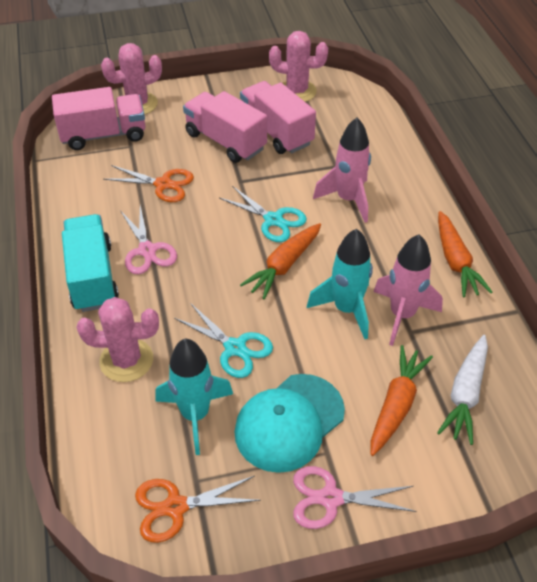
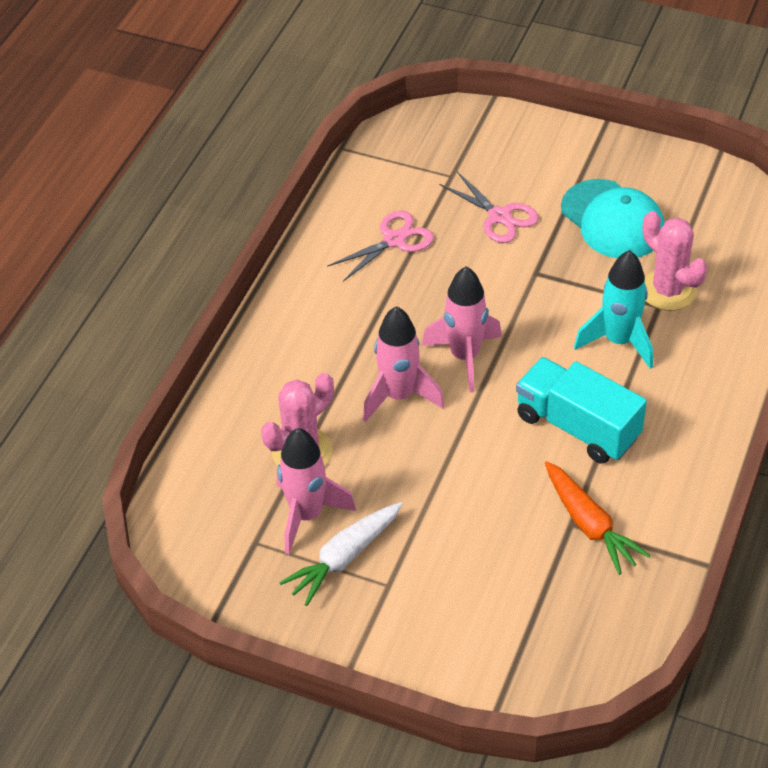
orange carrot: 3 -> 1
orange scissors: 2 -> 0
pink cactus: 3 -> 2
pink rocket: 2 -> 3
pink truck: 3 -> 0
turquoise rocket: 2 -> 1
turquoise scissors: 2 -> 0

